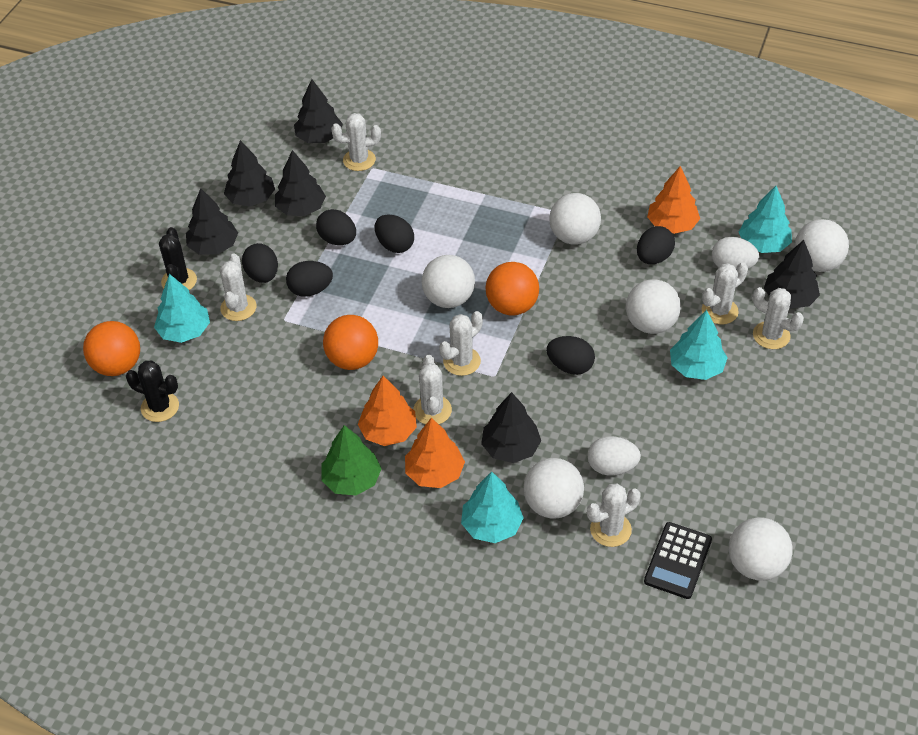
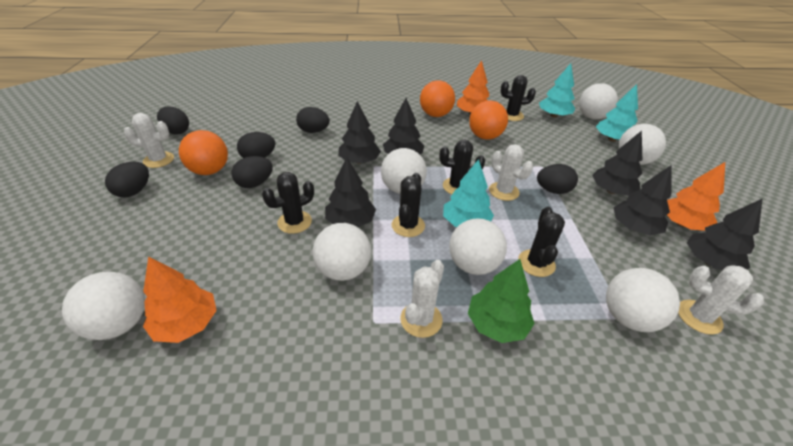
black cactus: 2 -> 5
black calculator: 1 -> 0
turquoise tree: 4 -> 3
white ball: 6 -> 7
white cactus: 7 -> 4
white egg: 2 -> 0

